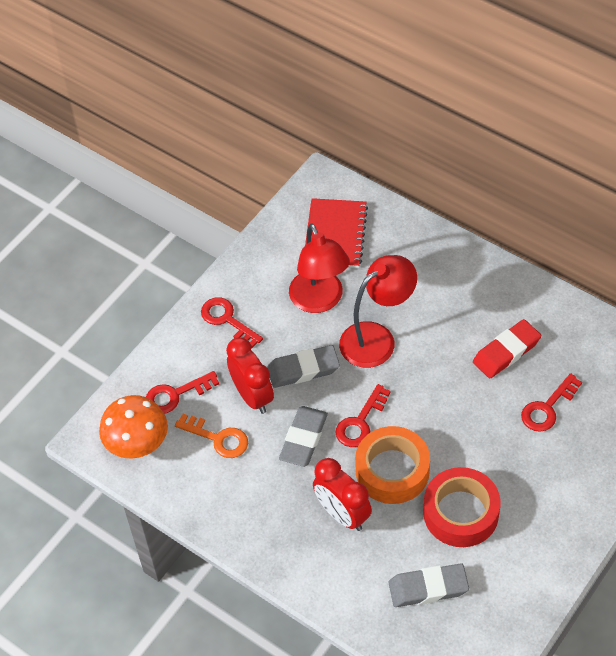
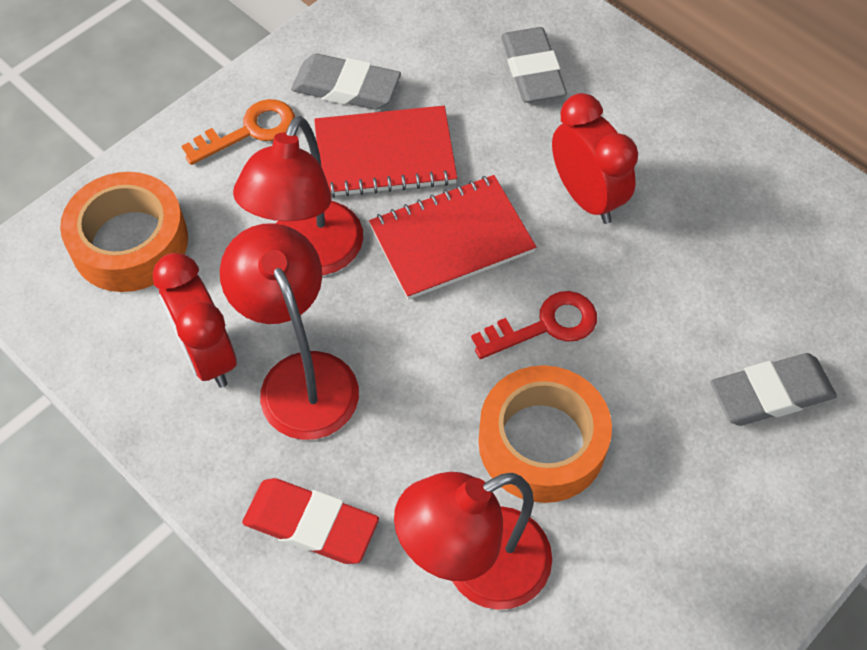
orange mushroom: 1 -> 0
orange tape: 1 -> 2
red key: 4 -> 1
red lamp: 2 -> 3
red notebook: 1 -> 2
red tape: 1 -> 0

